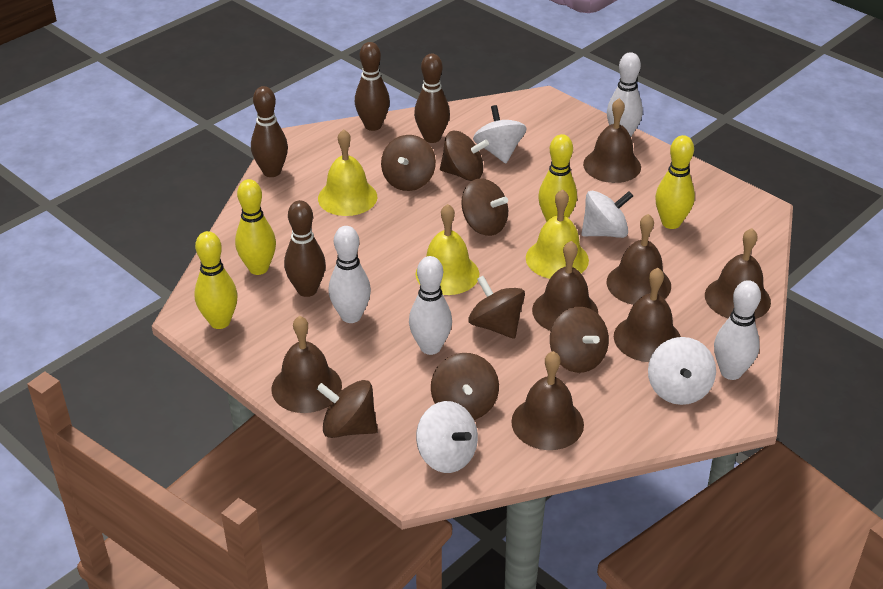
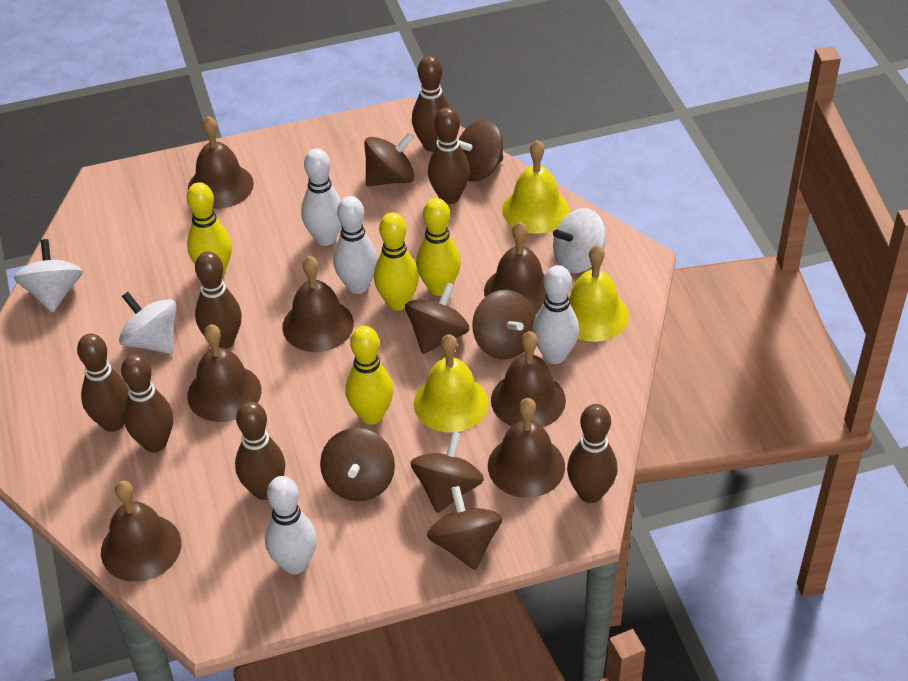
brown bowling pin: 4 -> 7
white spinning top: 4 -> 3

